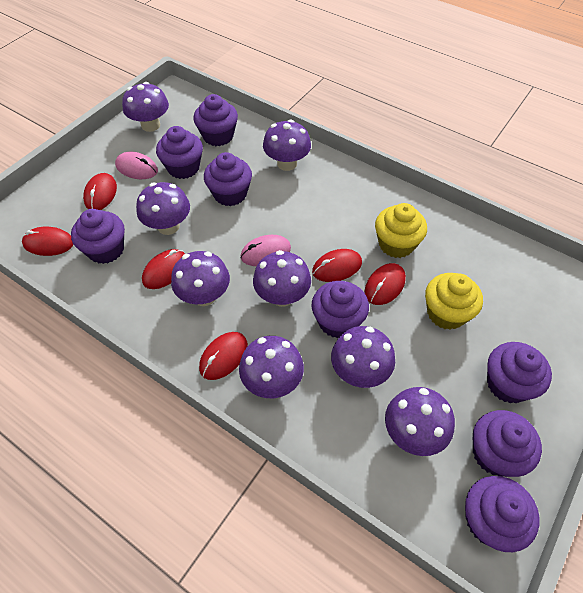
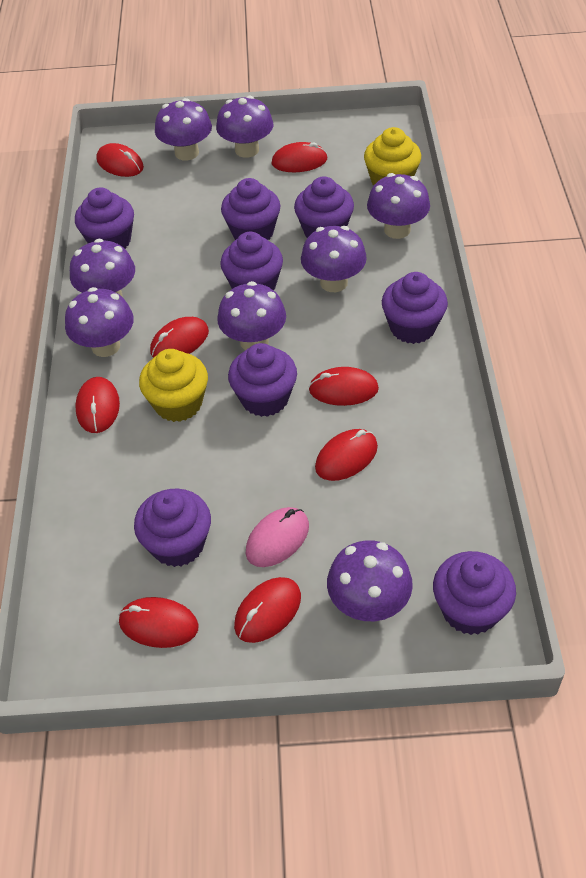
pink mouse: 2 -> 1
red mouse: 6 -> 8

